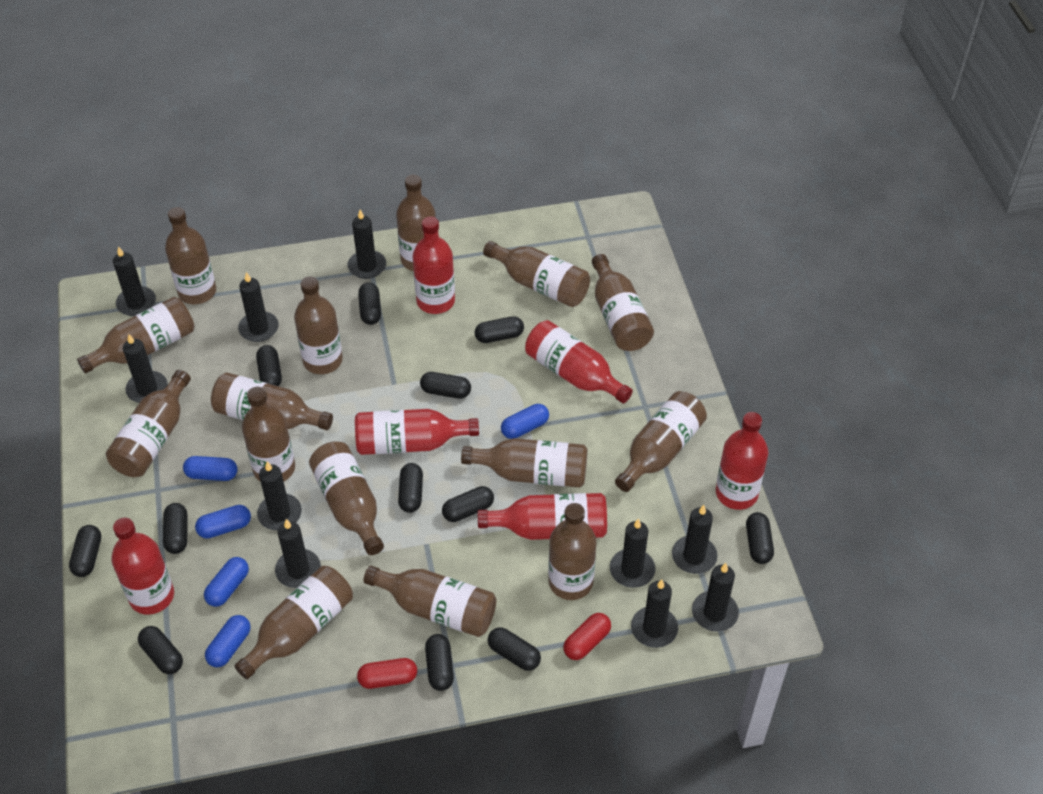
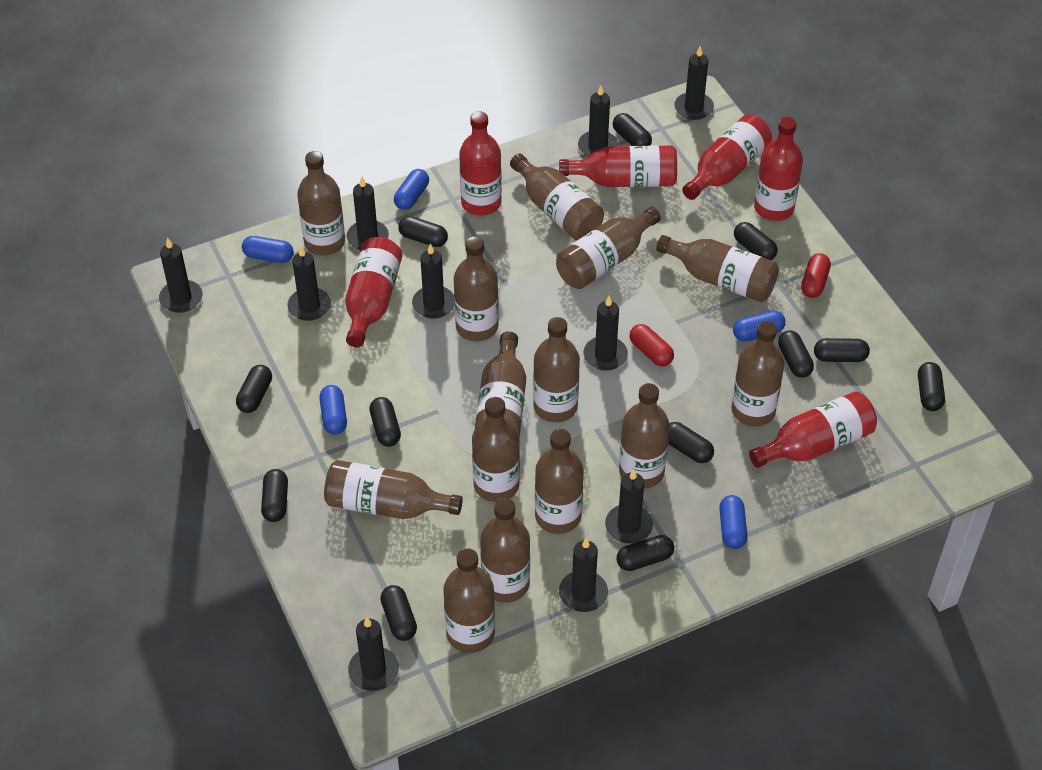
brown bottle: 15 -> 14

